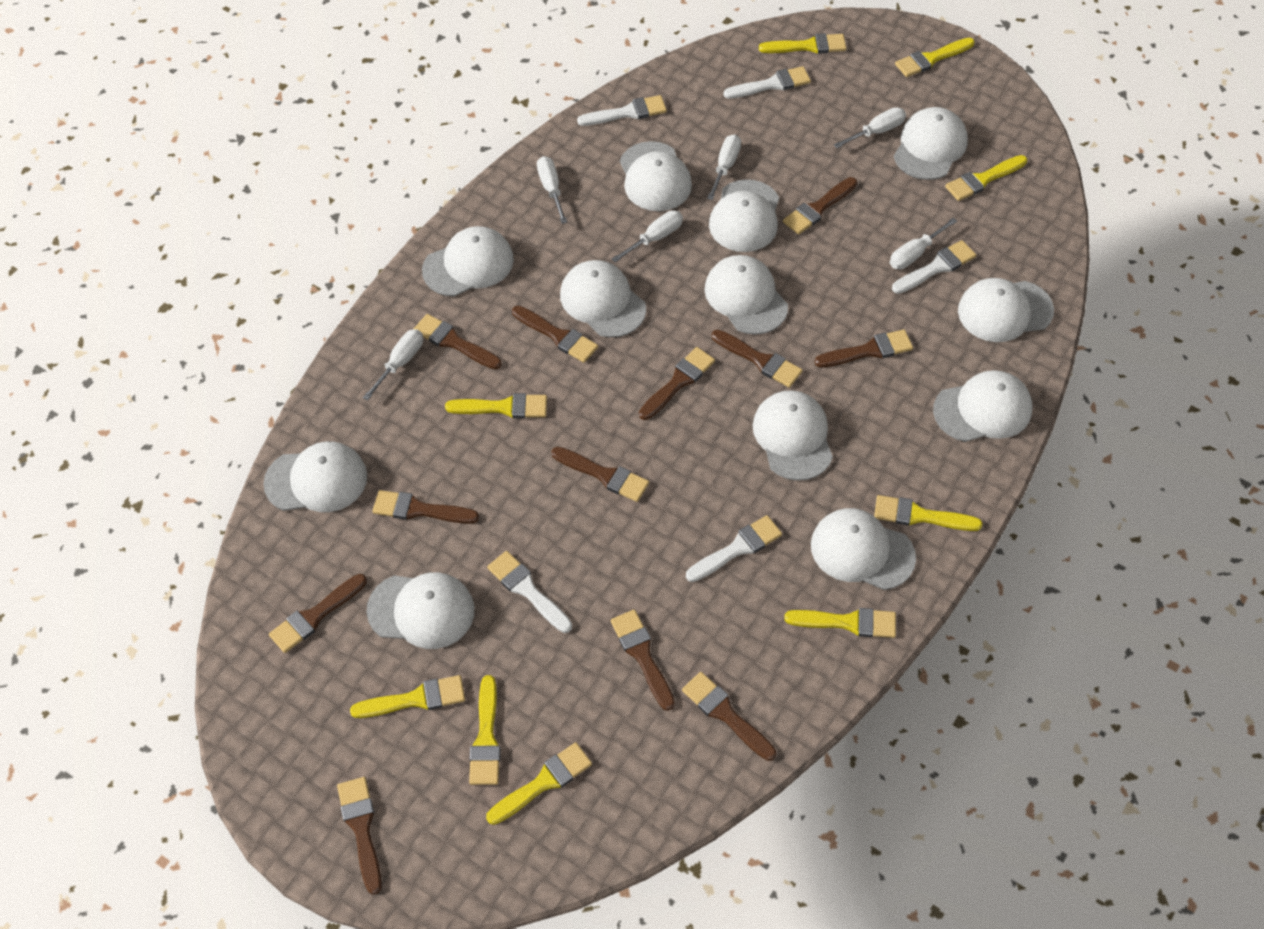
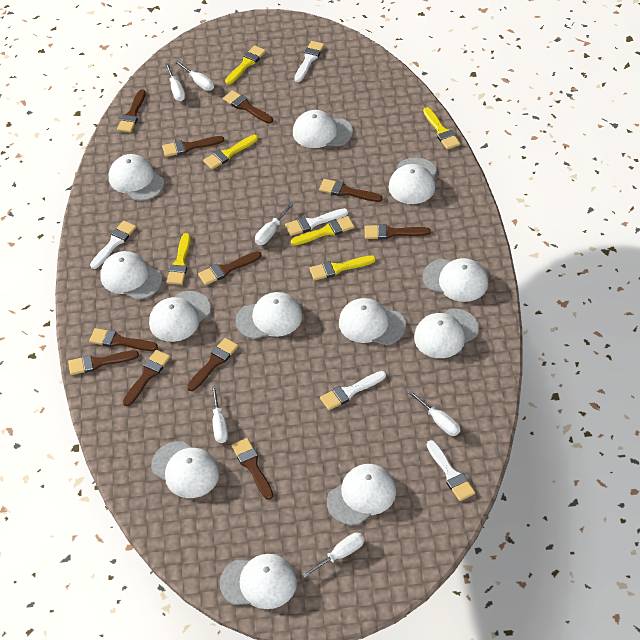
brown brush: 12 -> 11
yellow brush: 9 -> 6

